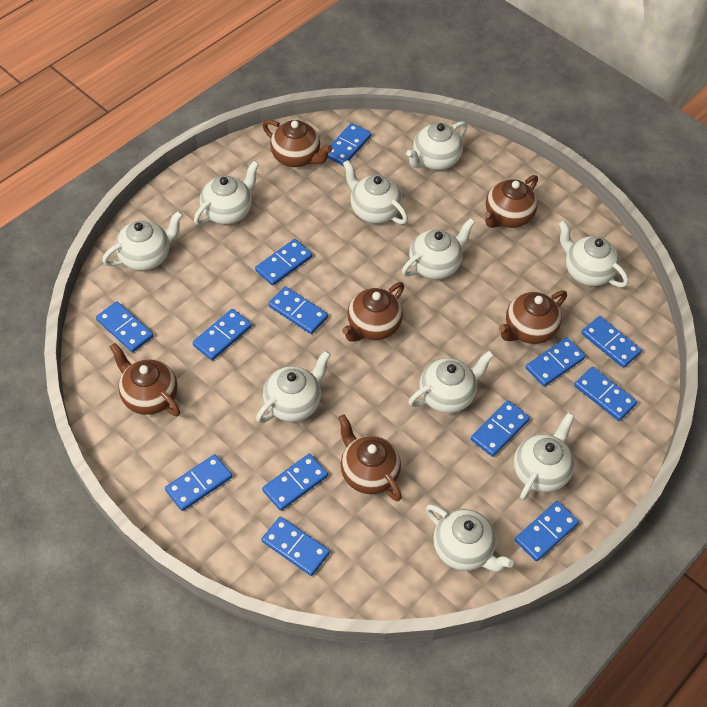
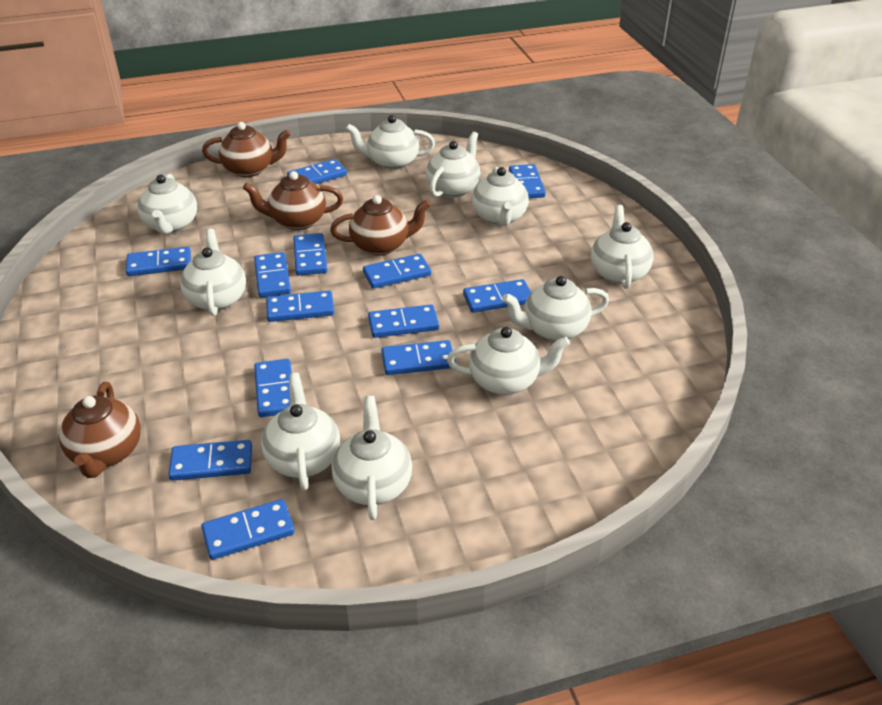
brown teapot: 6 -> 4

